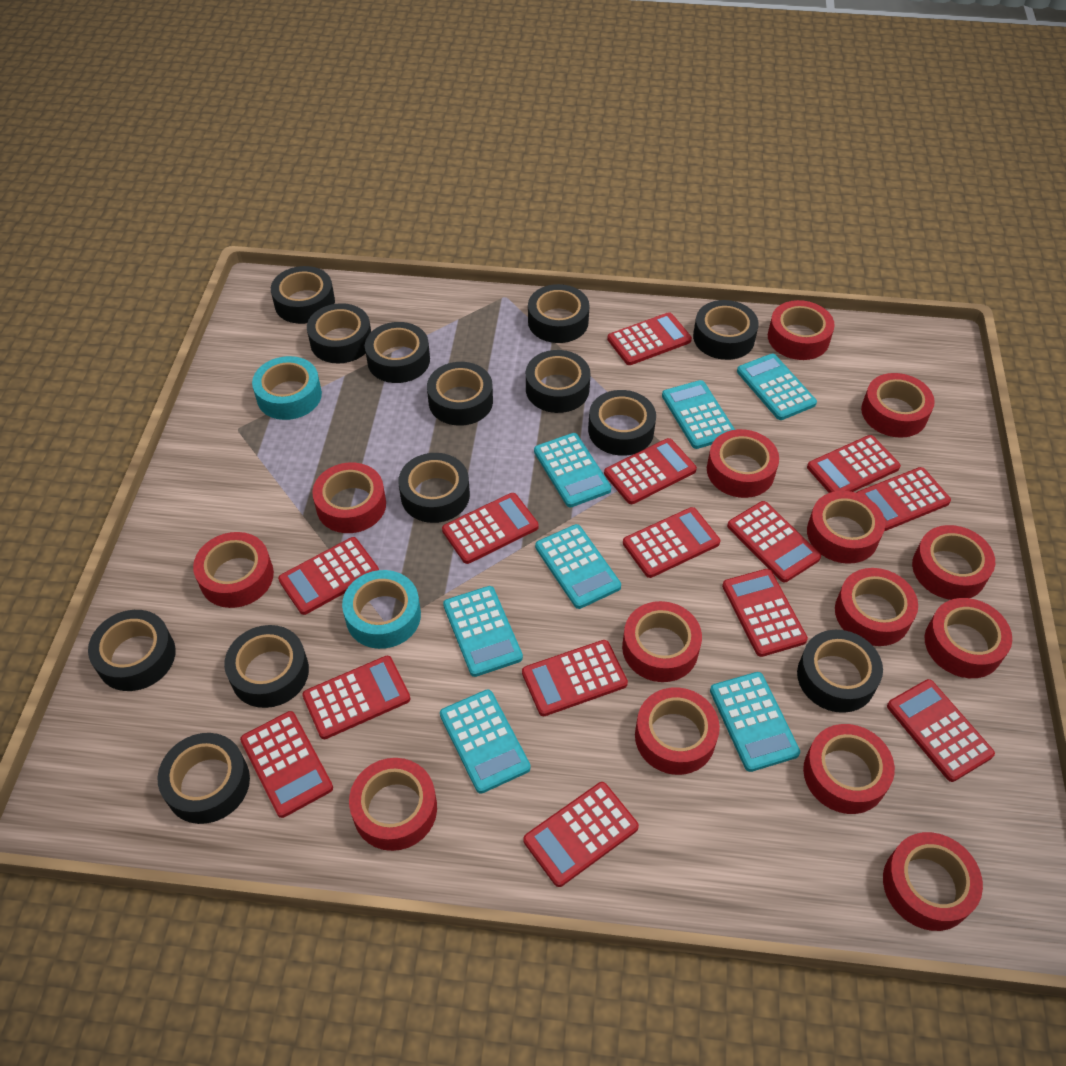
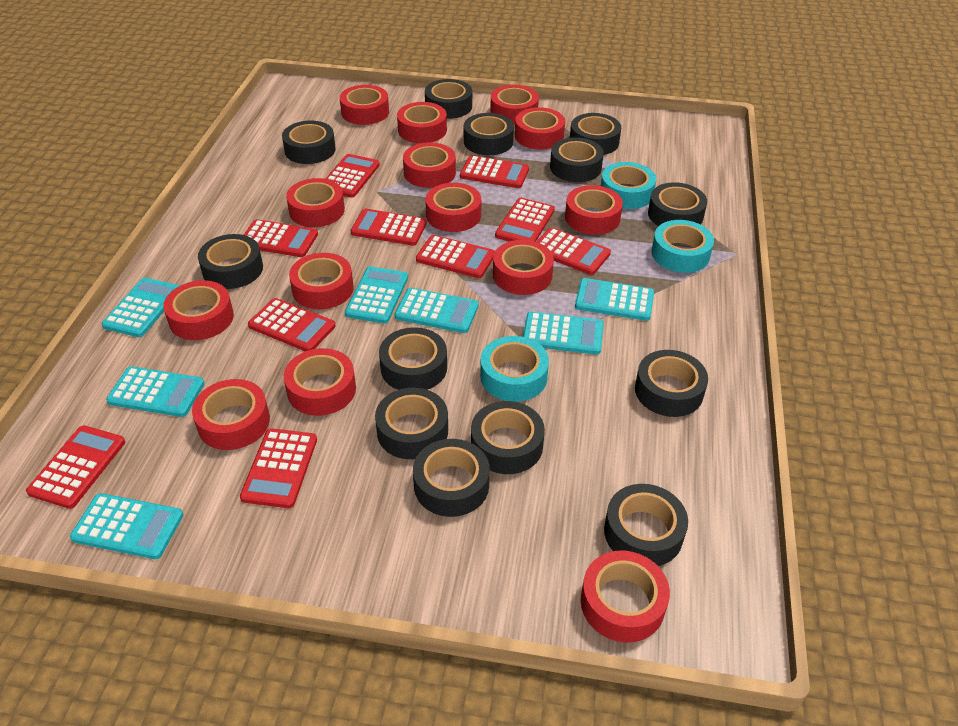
red calculator: 14 -> 10
turquoise tape: 2 -> 3

